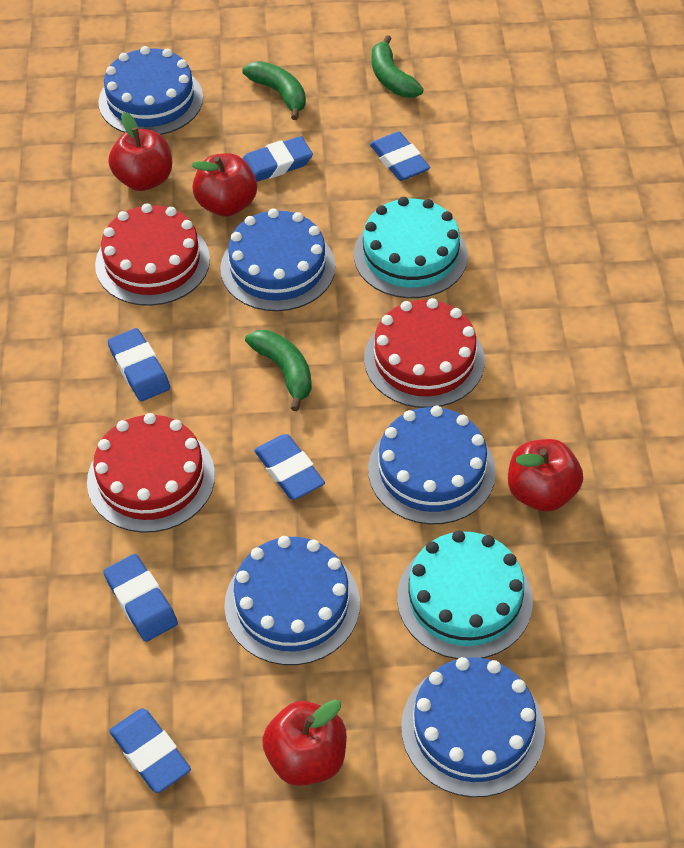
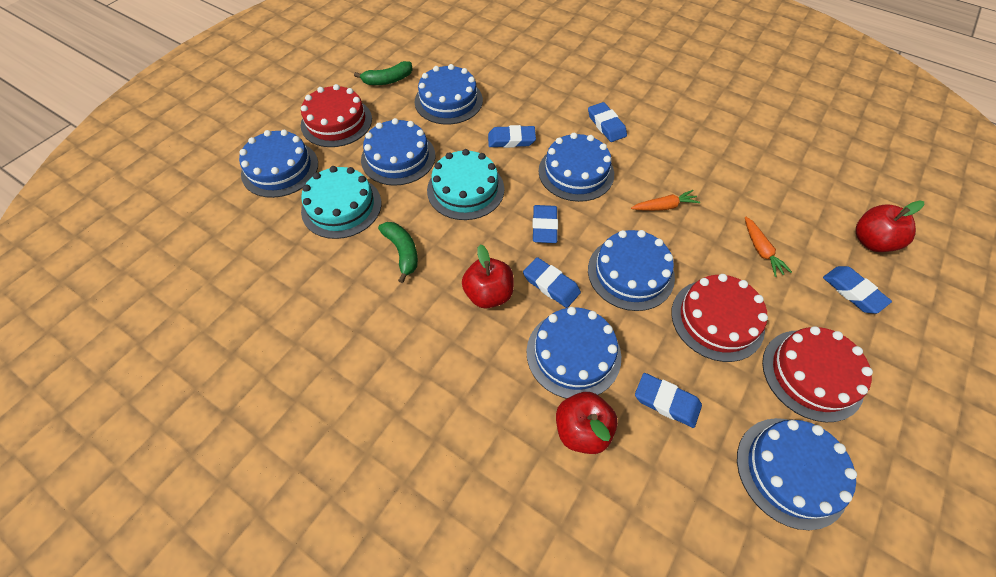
blue cake: 5 -> 7
green banana: 3 -> 2
orange carrot: 0 -> 2
red apple: 4 -> 3

